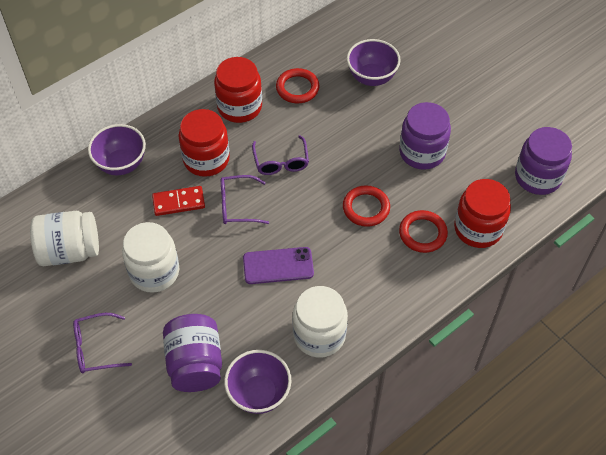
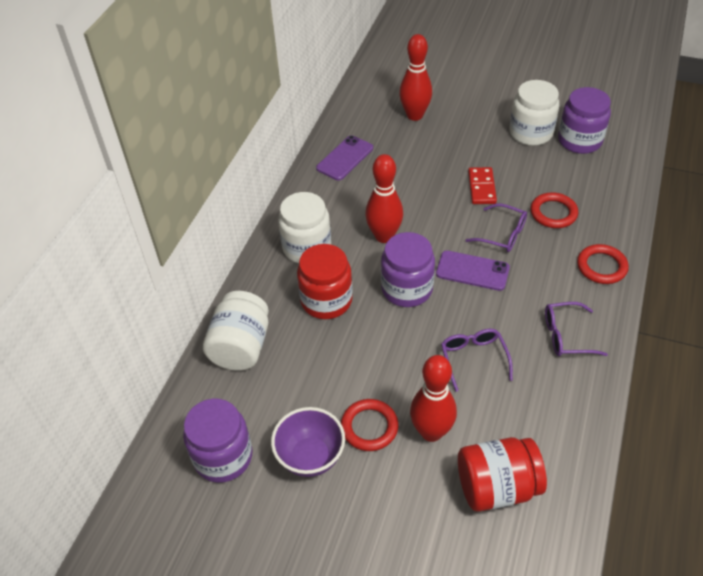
purple bowl: 3 -> 1
purple phone: 1 -> 2
red bowling pin: 0 -> 3
red jar: 3 -> 2

